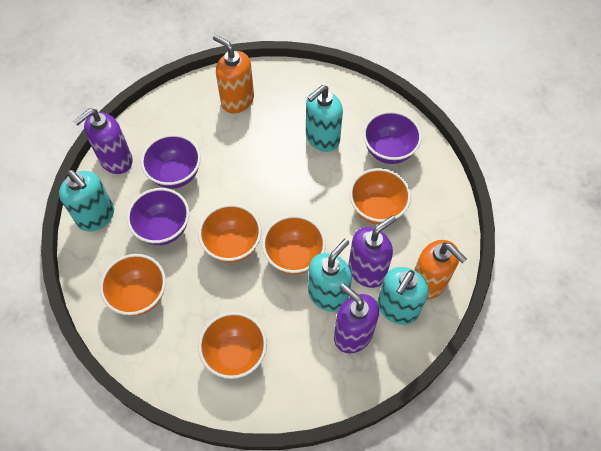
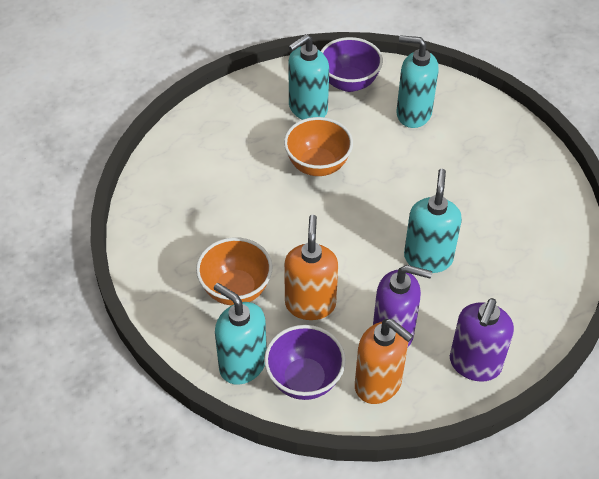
orange bowl: 5 -> 2
purple bowl: 3 -> 2
purple soap dispenser: 3 -> 2

